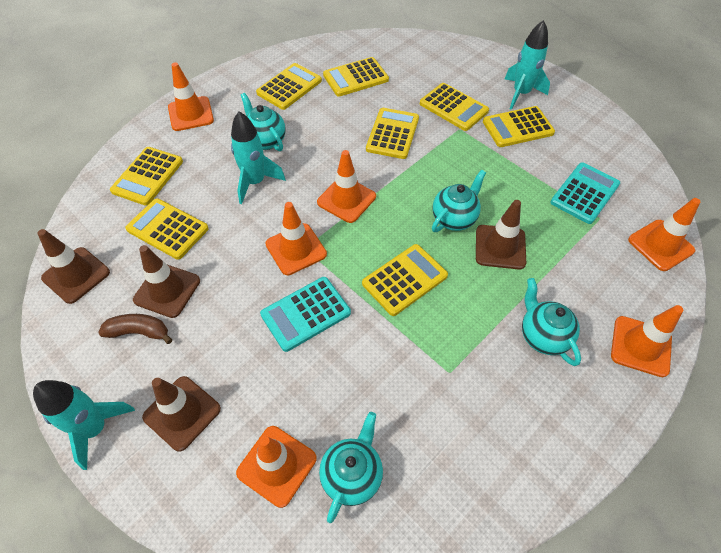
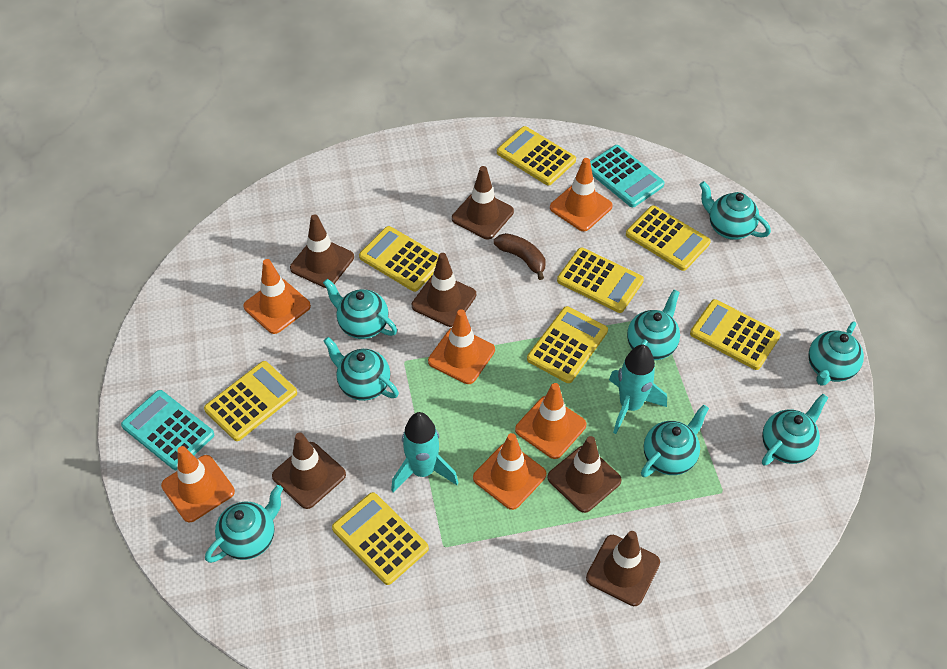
brown traffic cone: 4 -> 6
turquoise rocket: 3 -> 2
turquoise teapot: 4 -> 8

